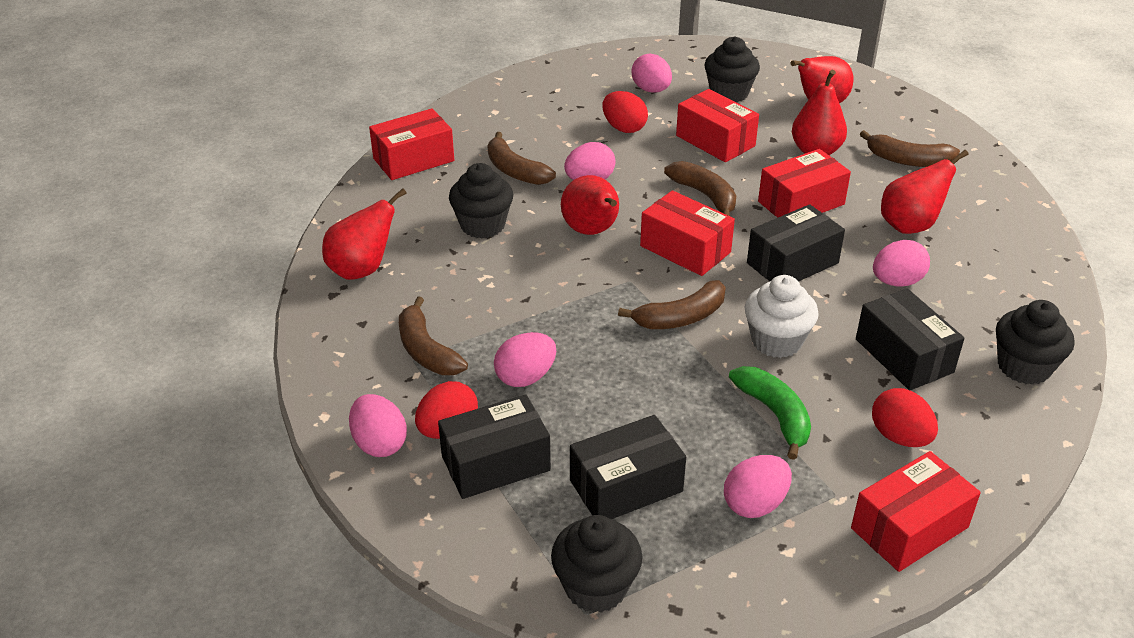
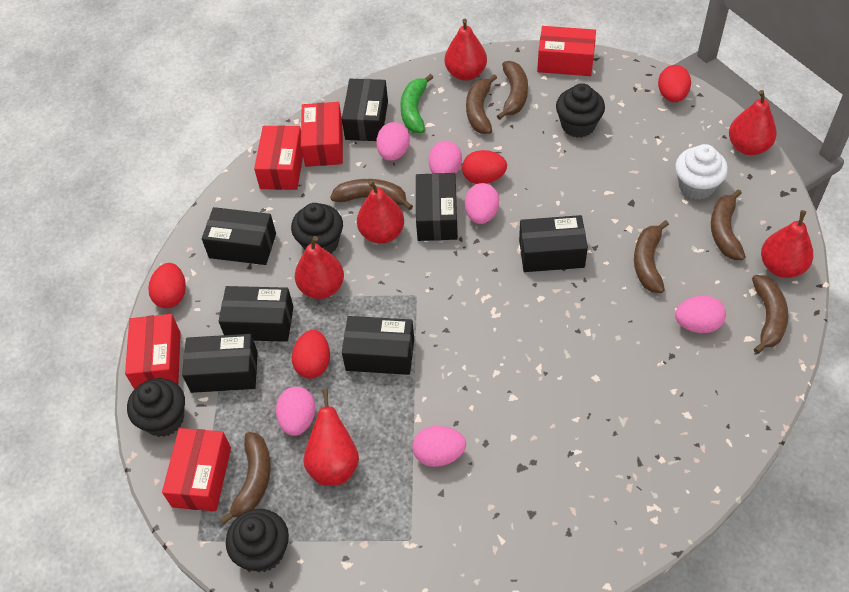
black box: 4 -> 7
brown banana: 5 -> 7
red egg: 3 -> 4
red pear: 5 -> 6

